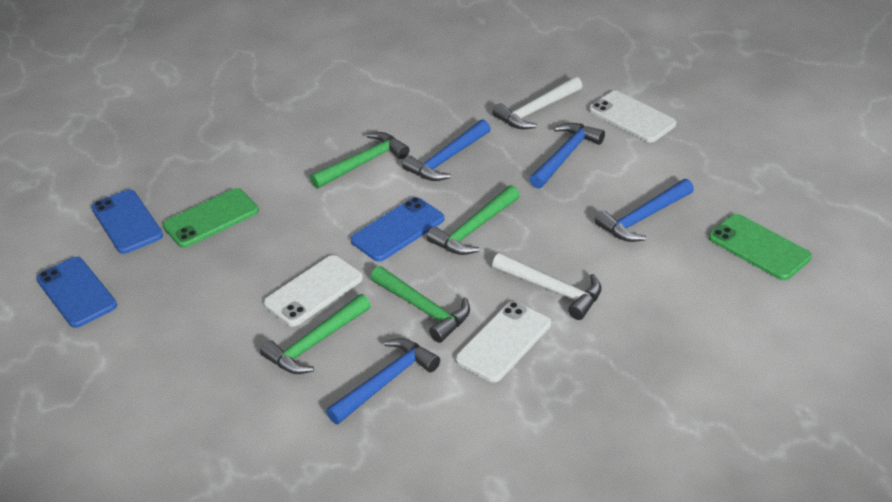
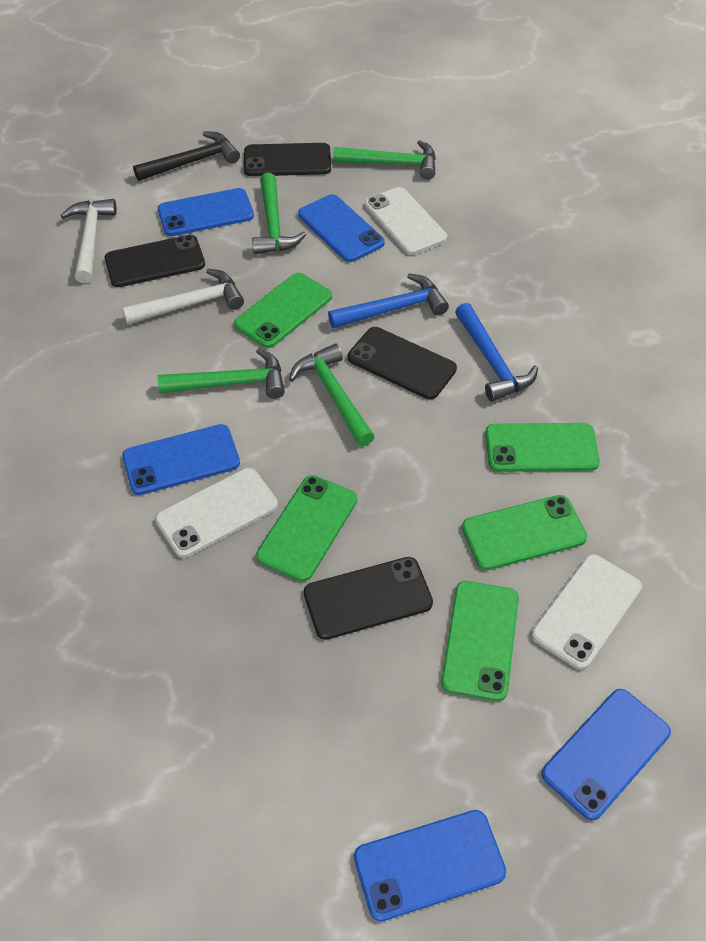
black hammer: 0 -> 1
black phone: 0 -> 4
blue hammer: 4 -> 2
blue phone: 3 -> 5
green phone: 2 -> 5

